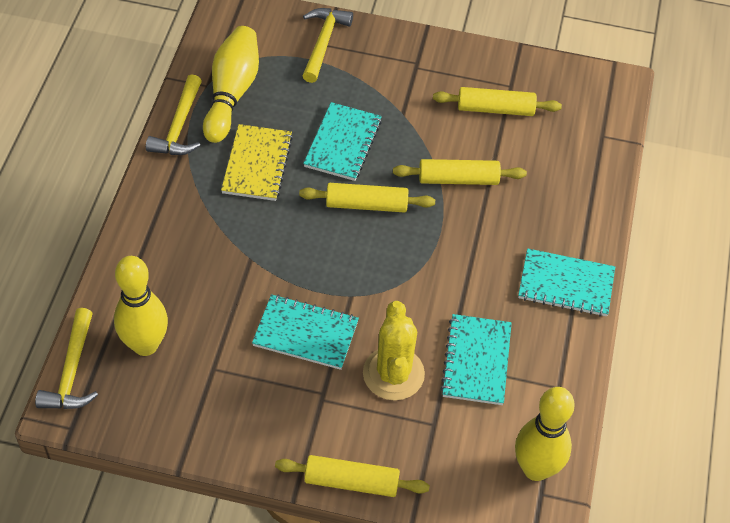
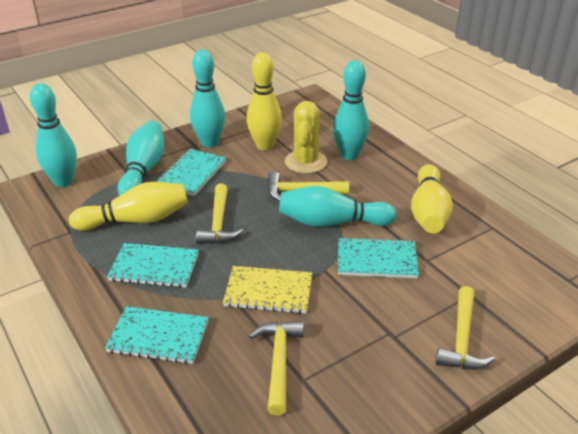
turquoise bowling pin: 0 -> 5
yellow hammer: 3 -> 4
yellow rolling pin: 4 -> 0

